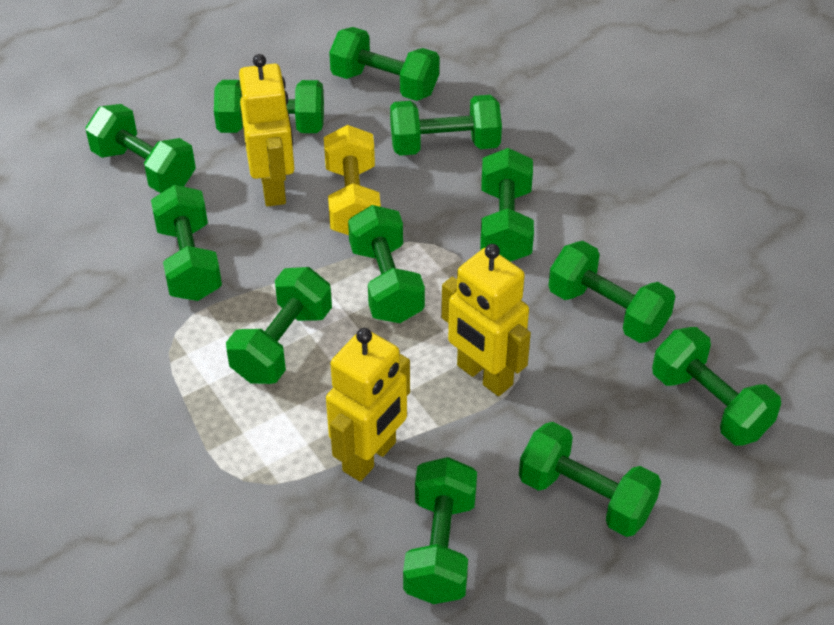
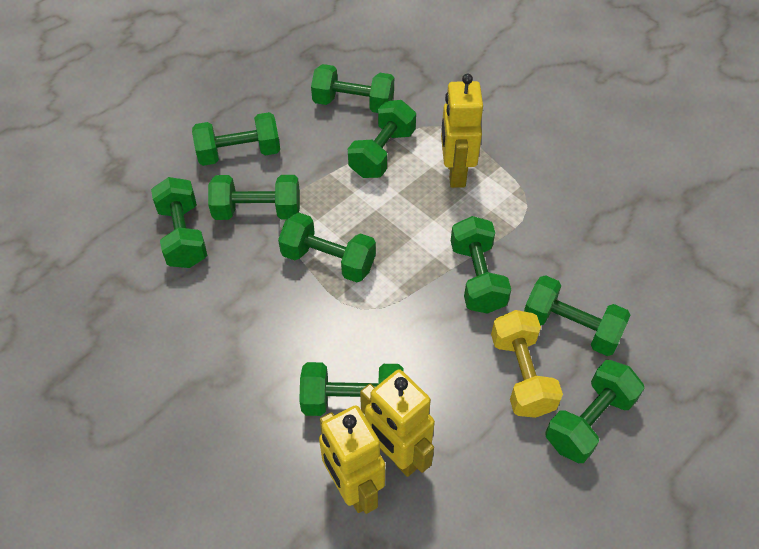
green dumbbell: 12 -> 10

